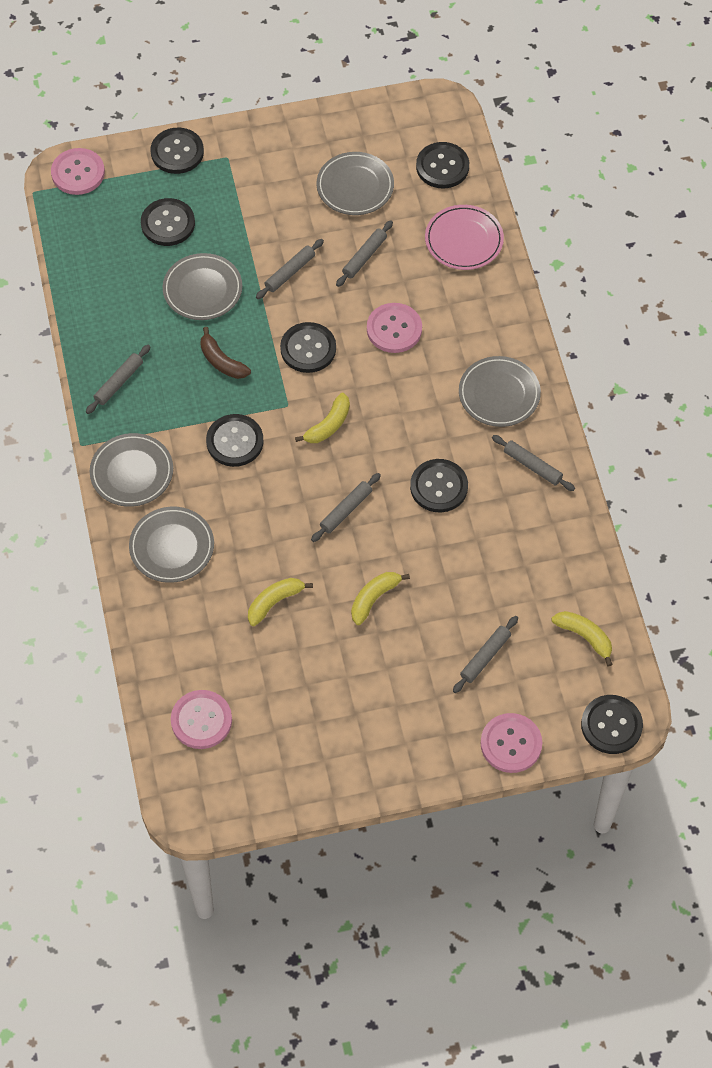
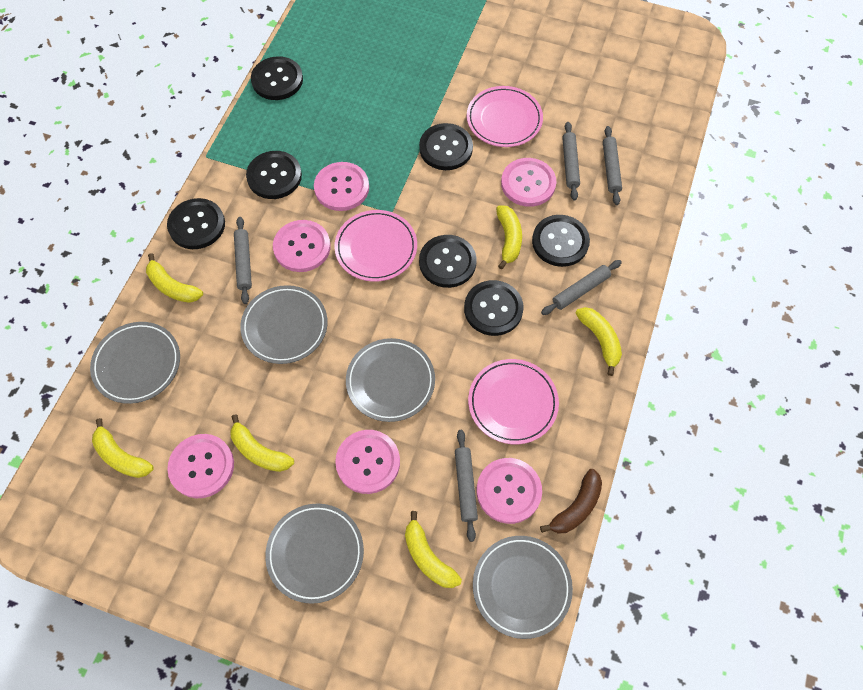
grey rolling pin: 6 -> 5
pink button: 4 -> 6
pink plate: 1 -> 3
yellow banana: 4 -> 6

